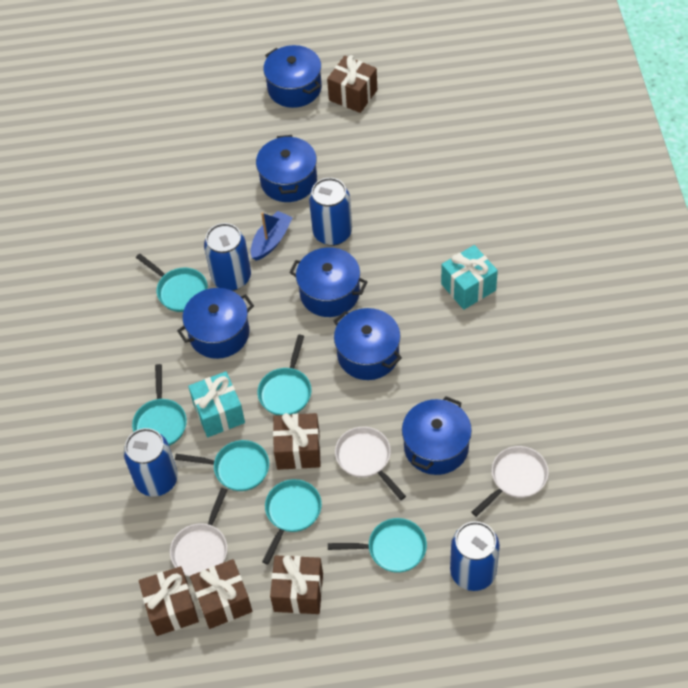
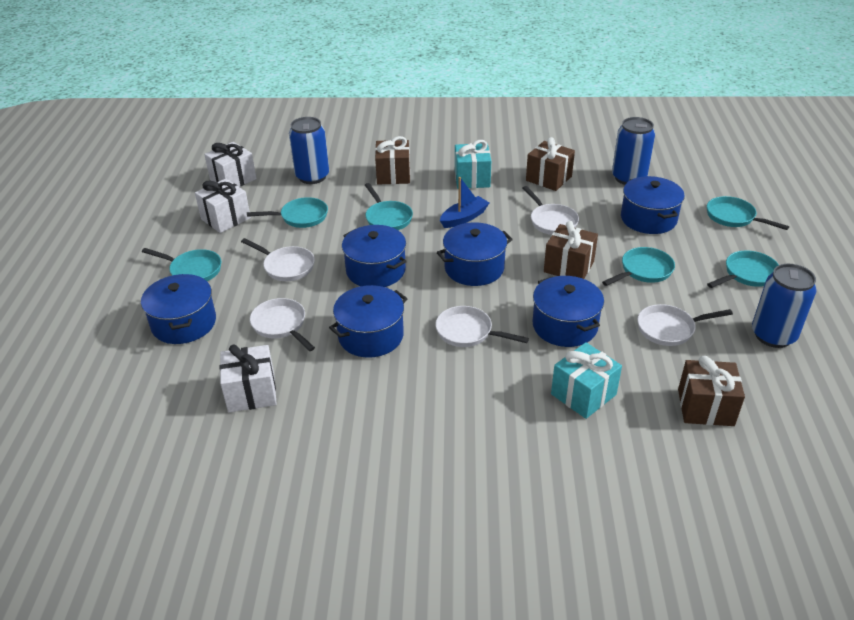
blue can: 4 -> 3
brown gift: 5 -> 4
white gift: 0 -> 3
white pan: 3 -> 5

